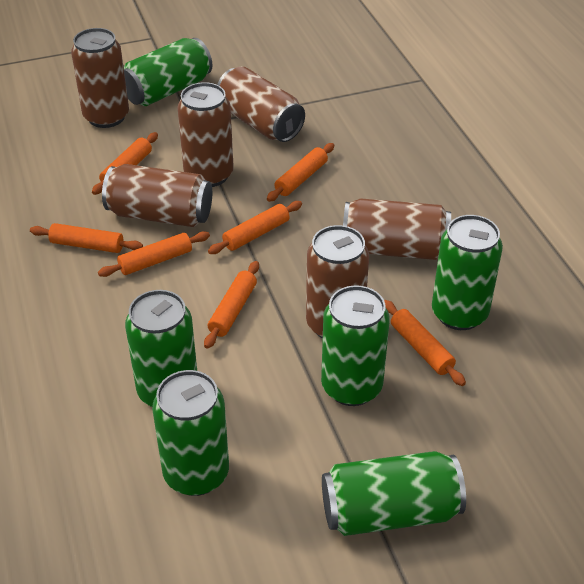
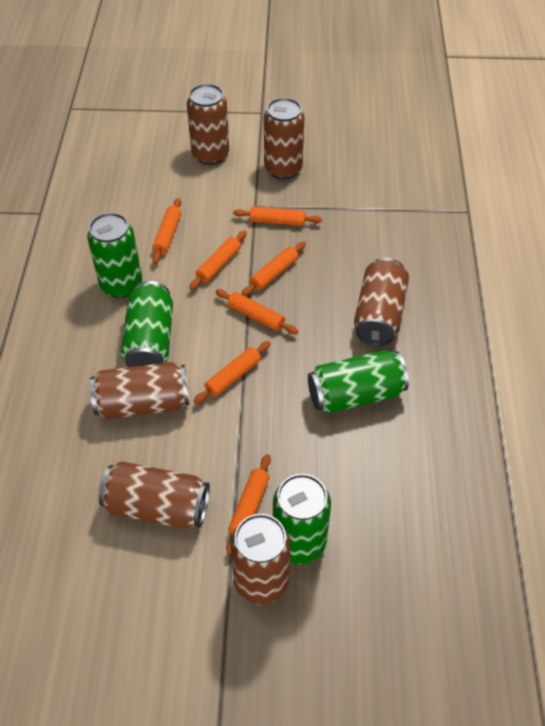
green can: 6 -> 4

